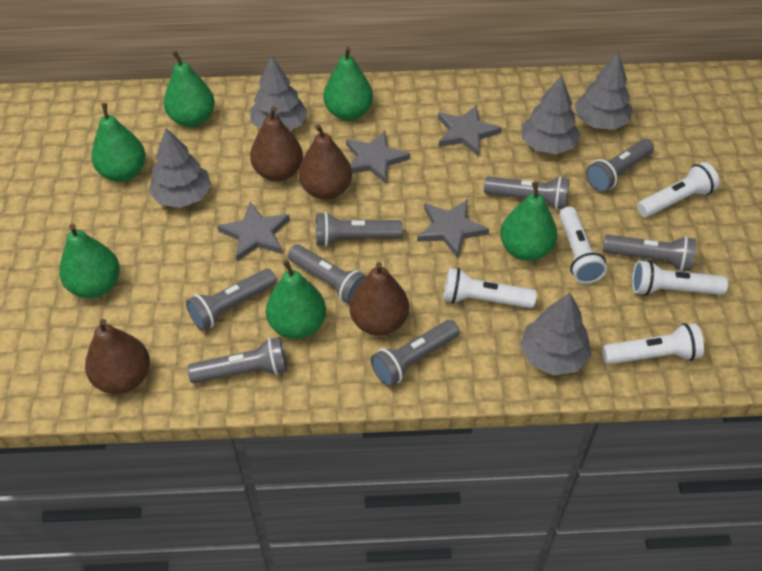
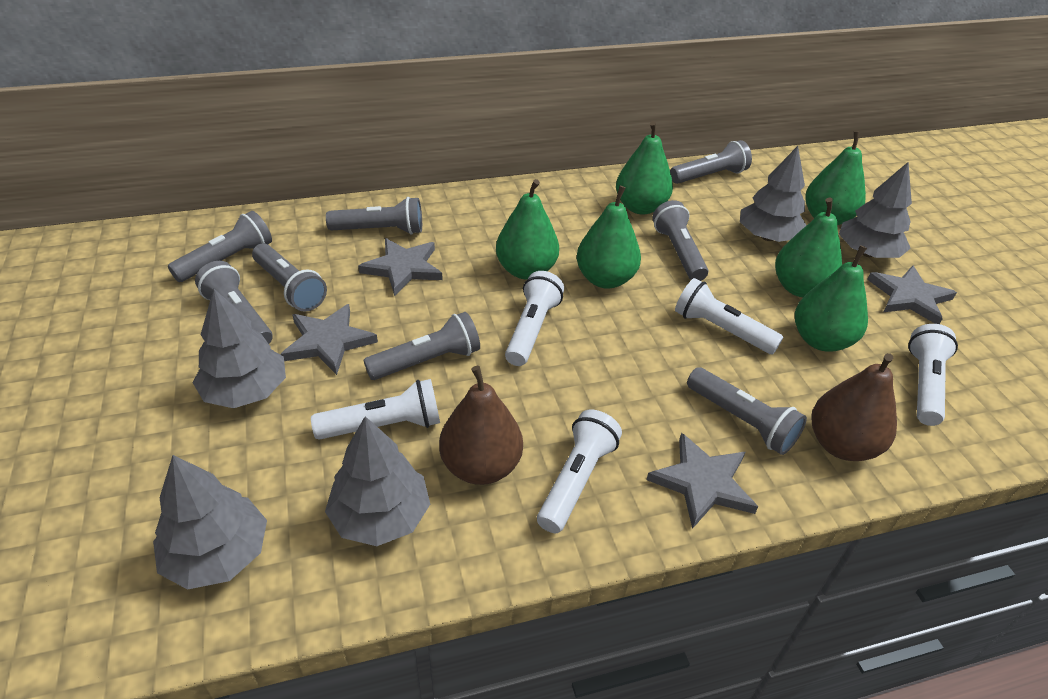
brown pear: 4 -> 2

